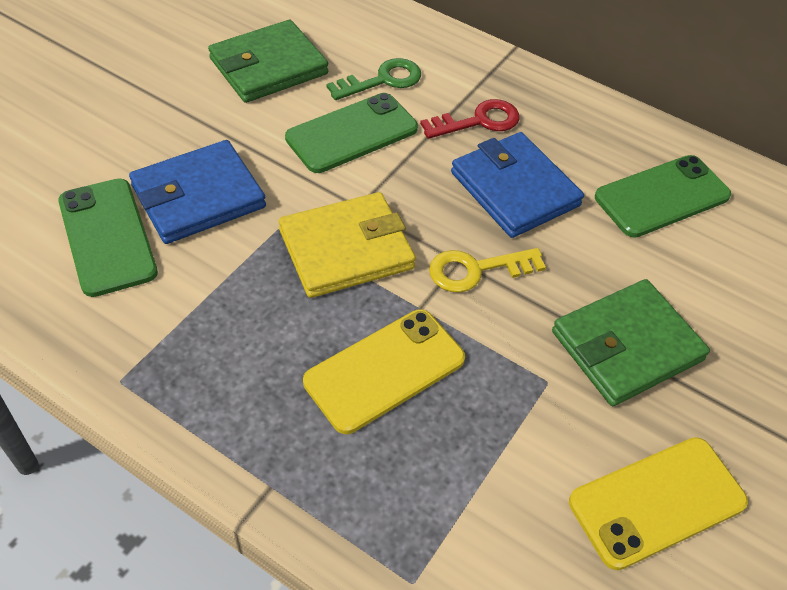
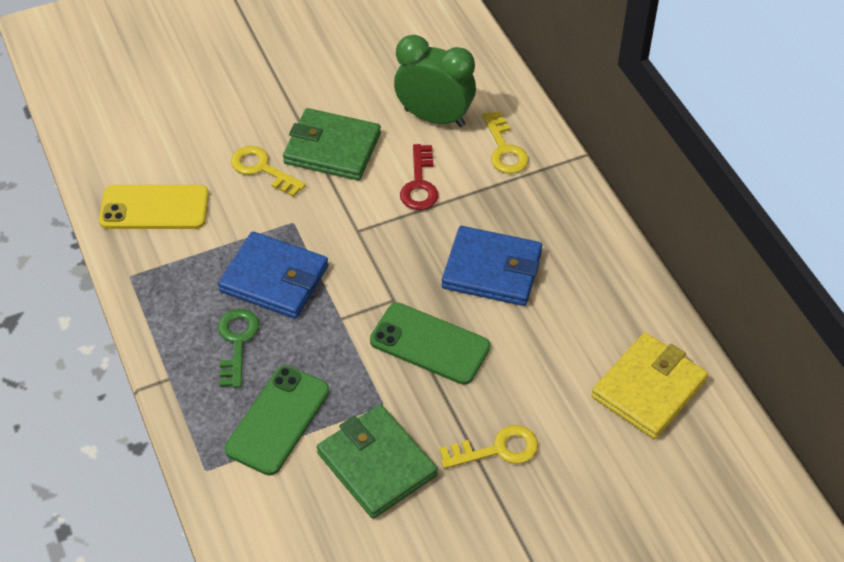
green clock: 0 -> 1
green phone: 3 -> 2
yellow key: 1 -> 3
yellow phone: 2 -> 1

